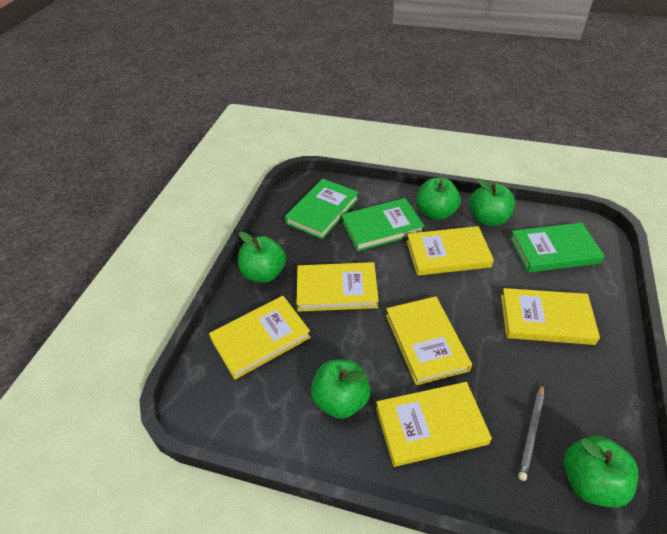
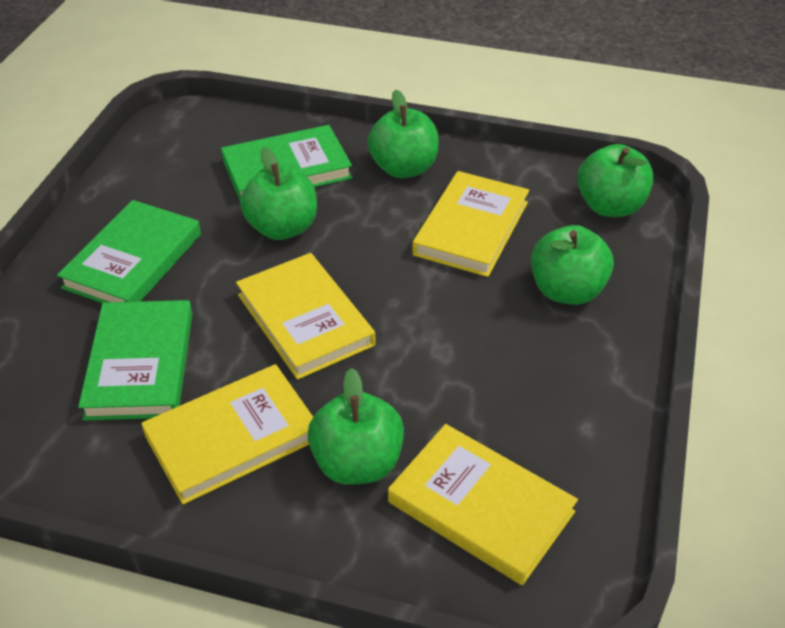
grey pencil: 1 -> 0
yellow book: 6 -> 4

